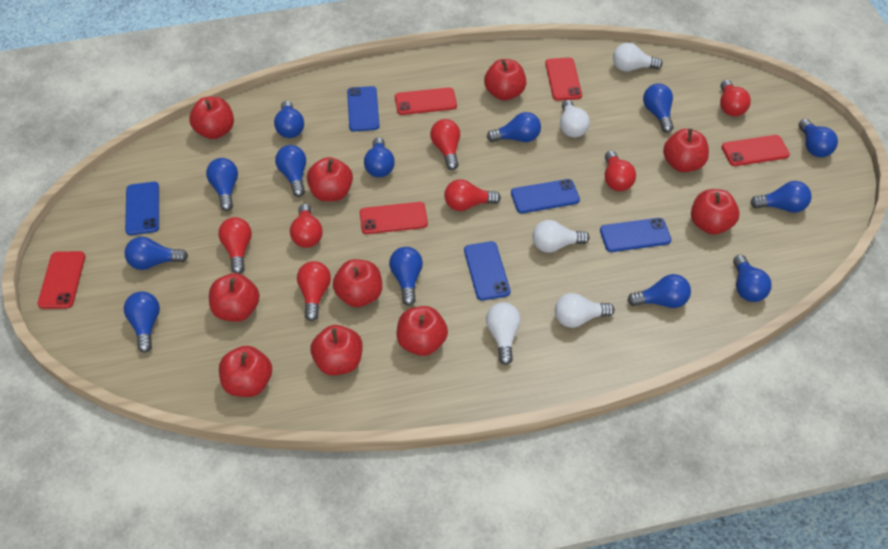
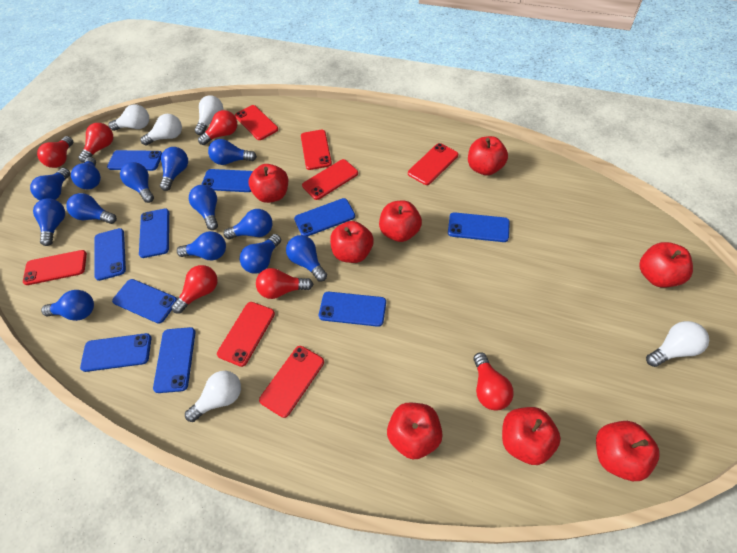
blue phone: 5 -> 10
red apple: 10 -> 8
red light bulb: 7 -> 6
red phone: 5 -> 7

